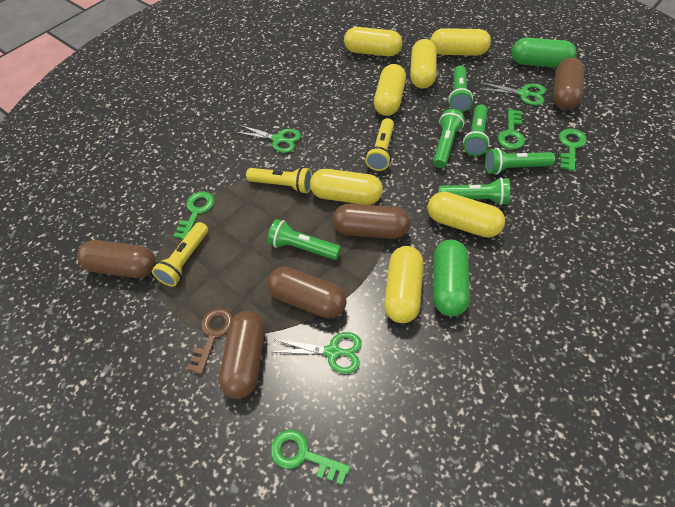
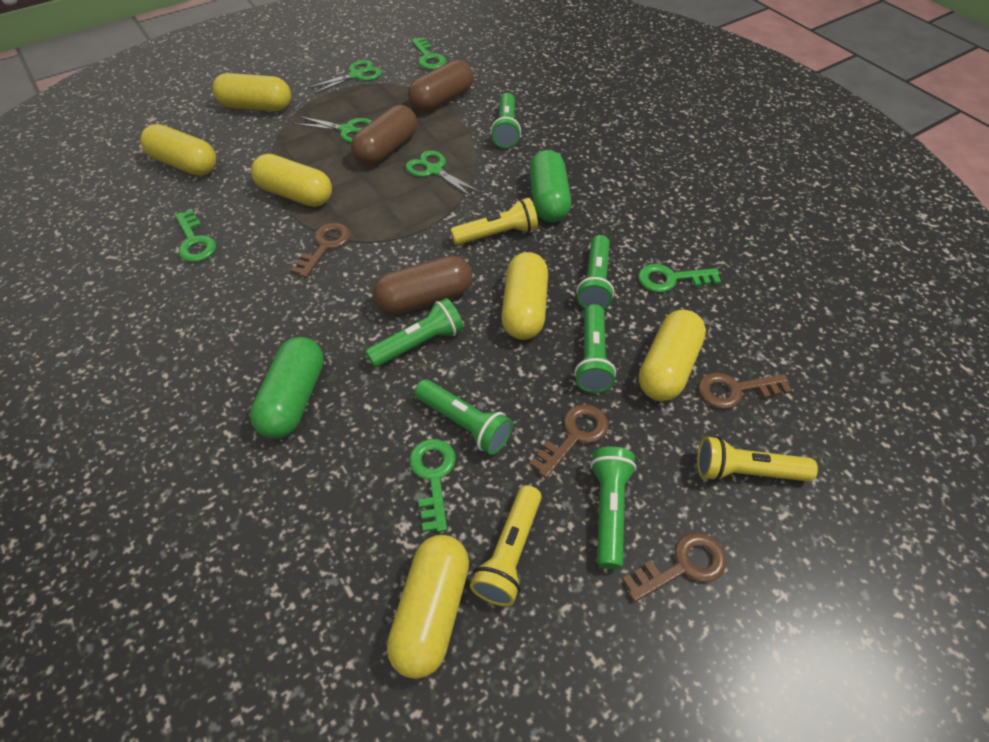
brown capsule: 5 -> 3
brown key: 1 -> 4
yellow capsule: 7 -> 6

